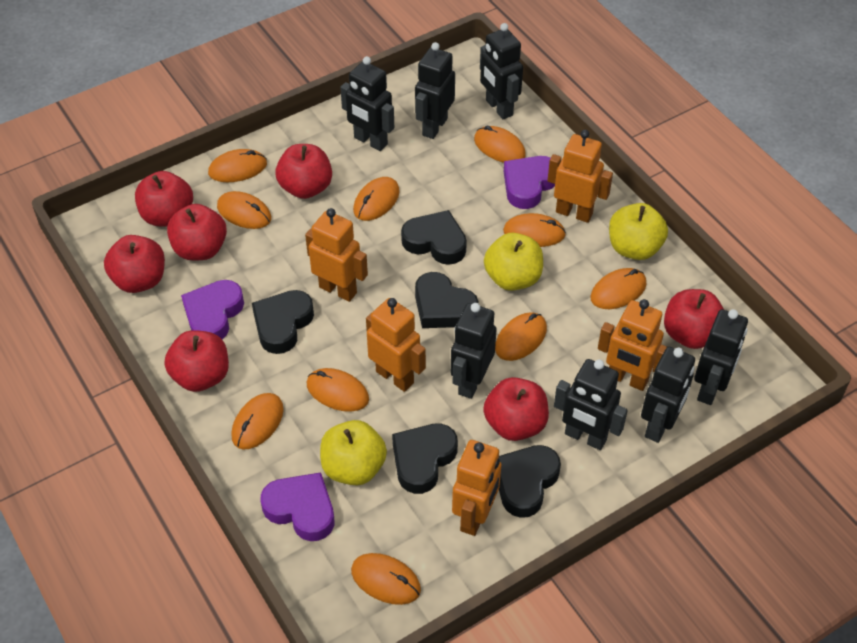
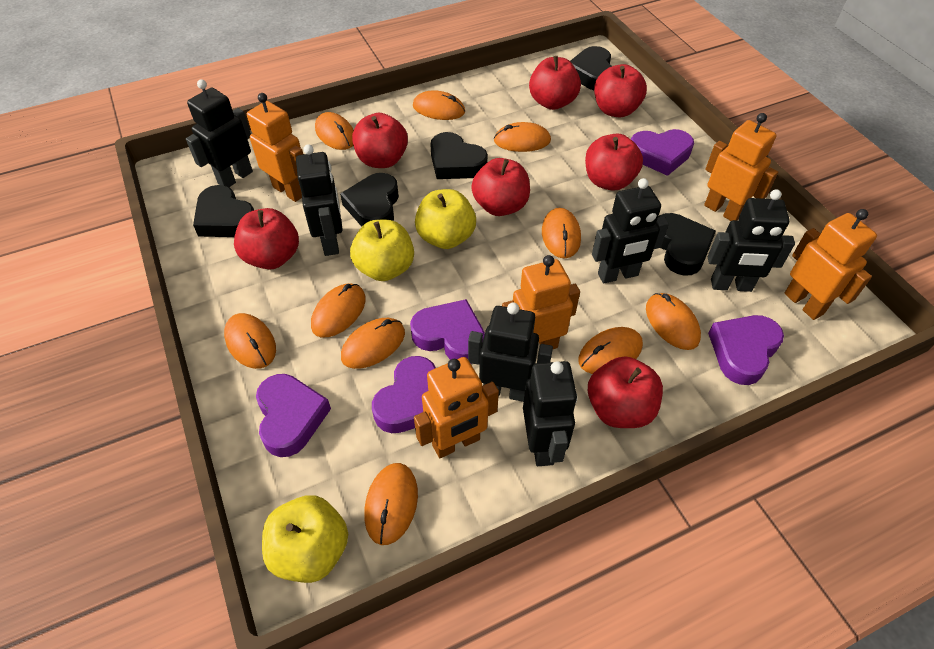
black robot: 7 -> 6
purple heart: 3 -> 5

